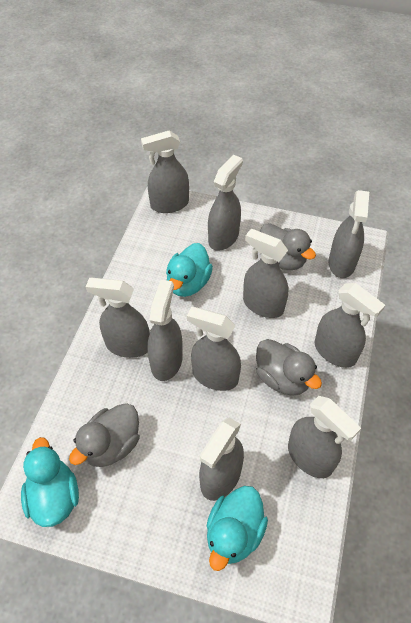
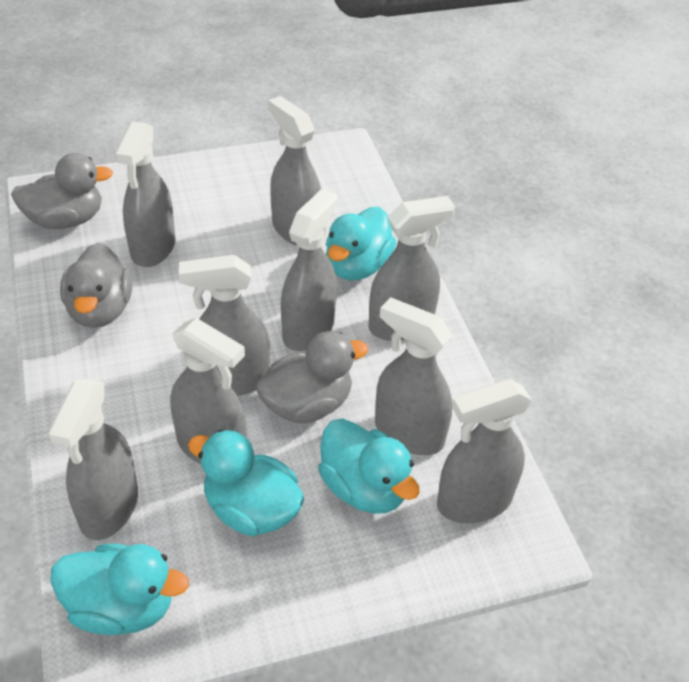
grey spray bottle: 10 -> 9
turquoise duck: 3 -> 4

